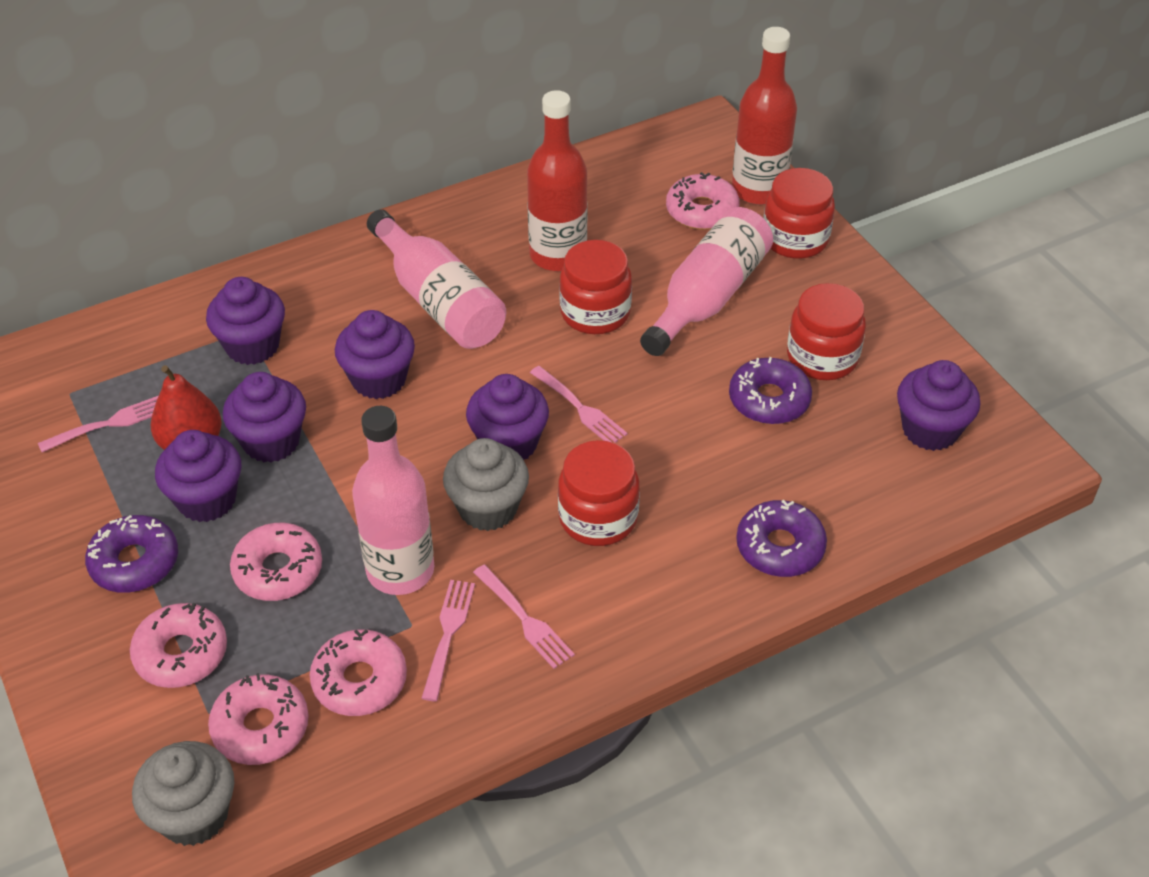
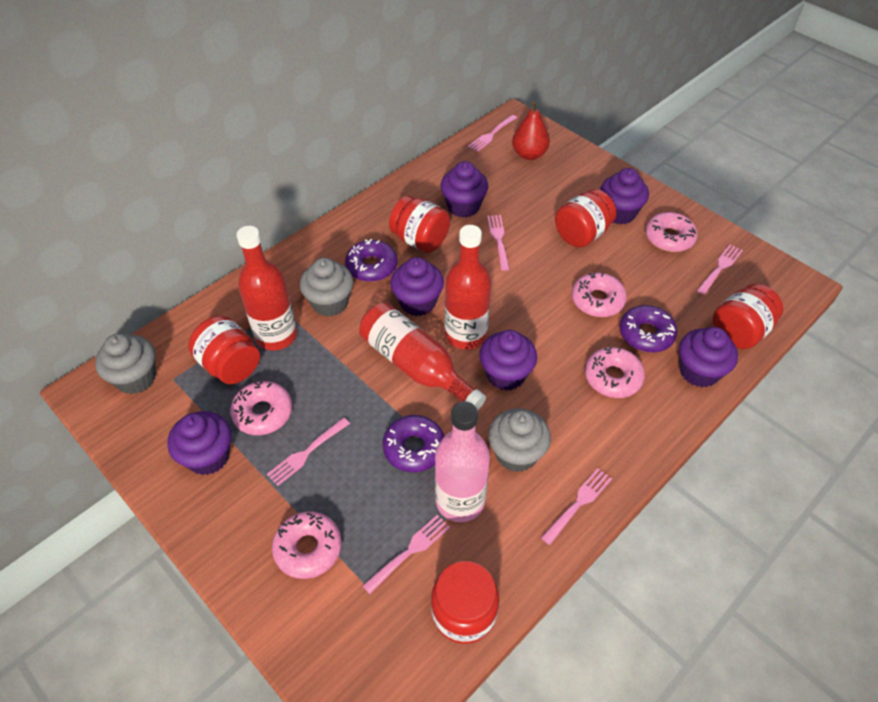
grey cupcake: 2 -> 3
pink bottle: 3 -> 1
pink fork: 4 -> 6
red bottle: 2 -> 3
red jar: 4 -> 5

